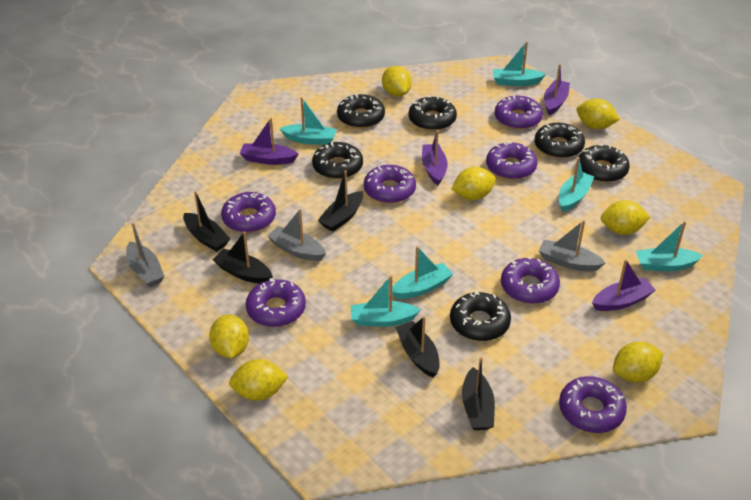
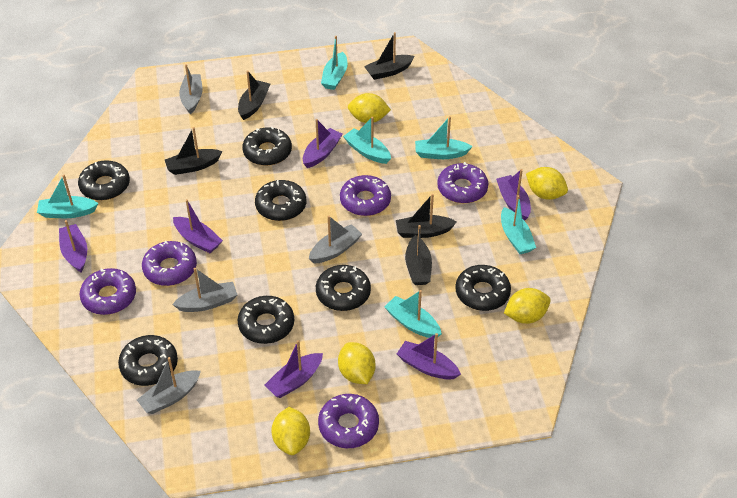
black donut: 6 -> 7
grey boat: 3 -> 4
purple boat: 4 -> 6
purple donut: 7 -> 5
yellow lemon: 7 -> 5

